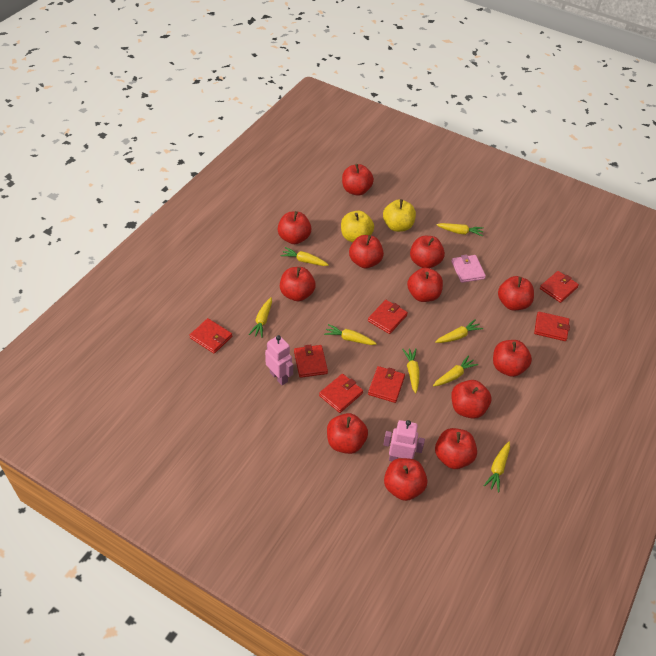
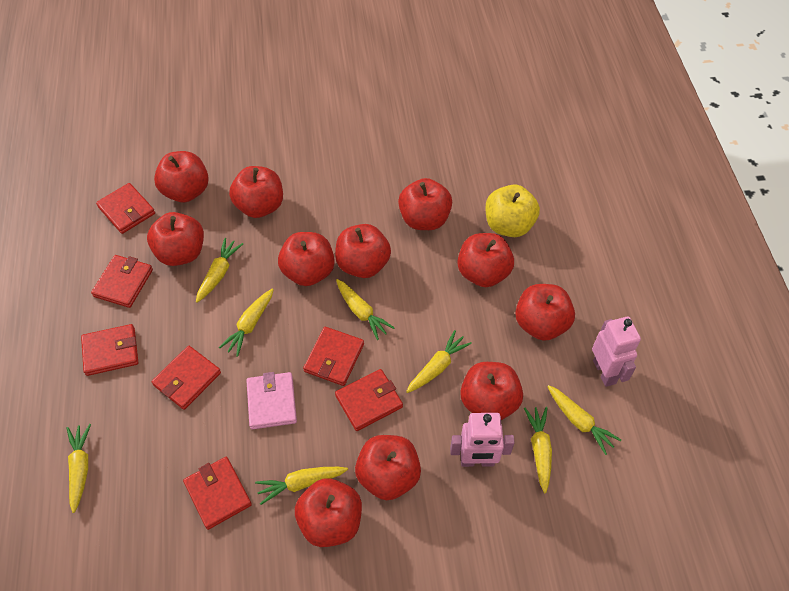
red apple: 12 -> 11
yellow apple: 2 -> 1

